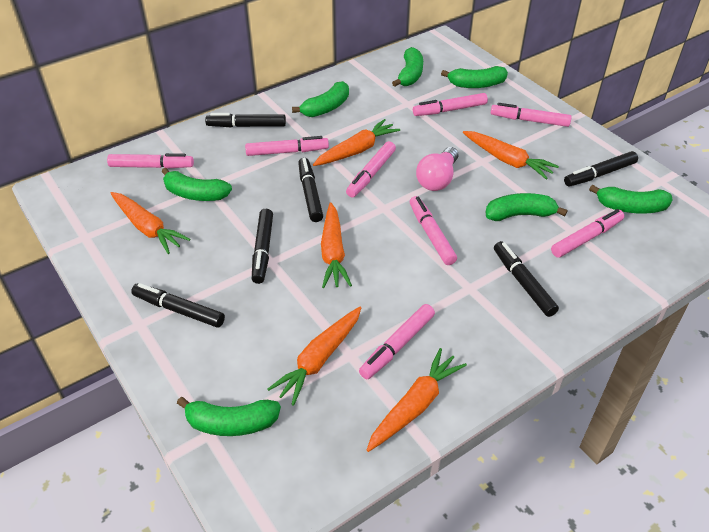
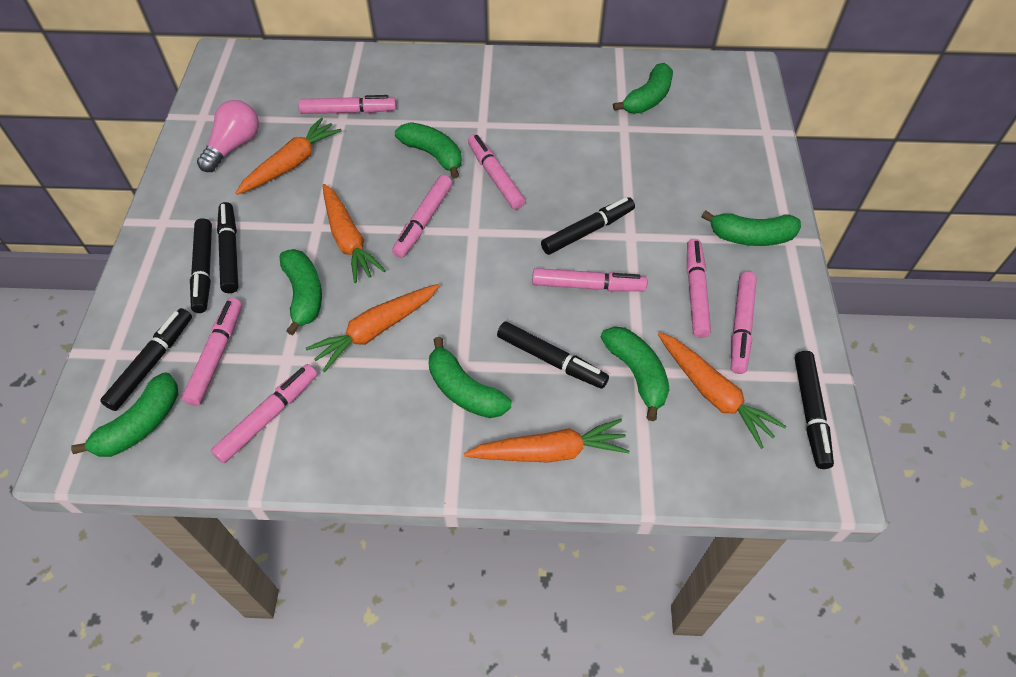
orange carrot: 6 -> 5

